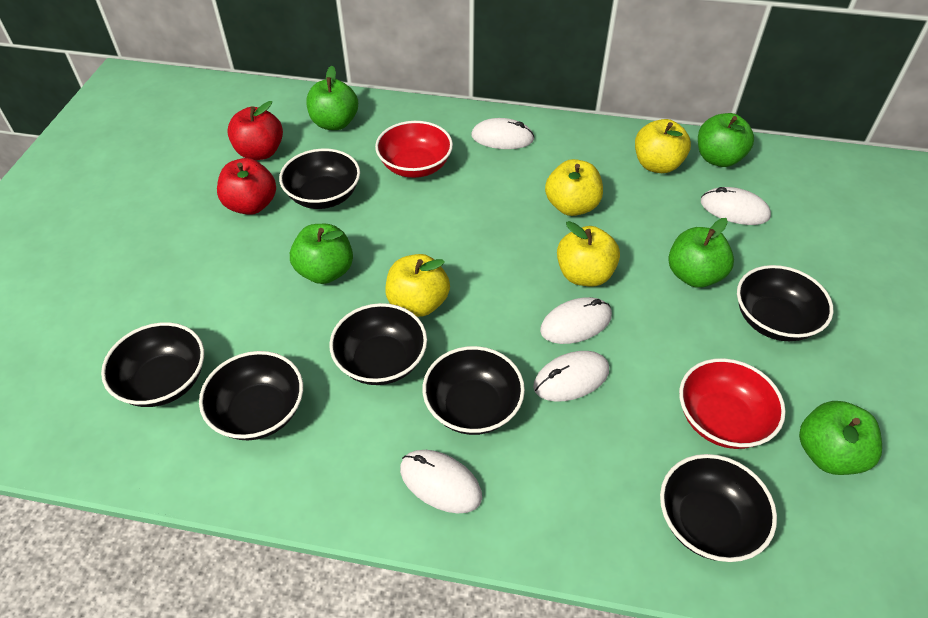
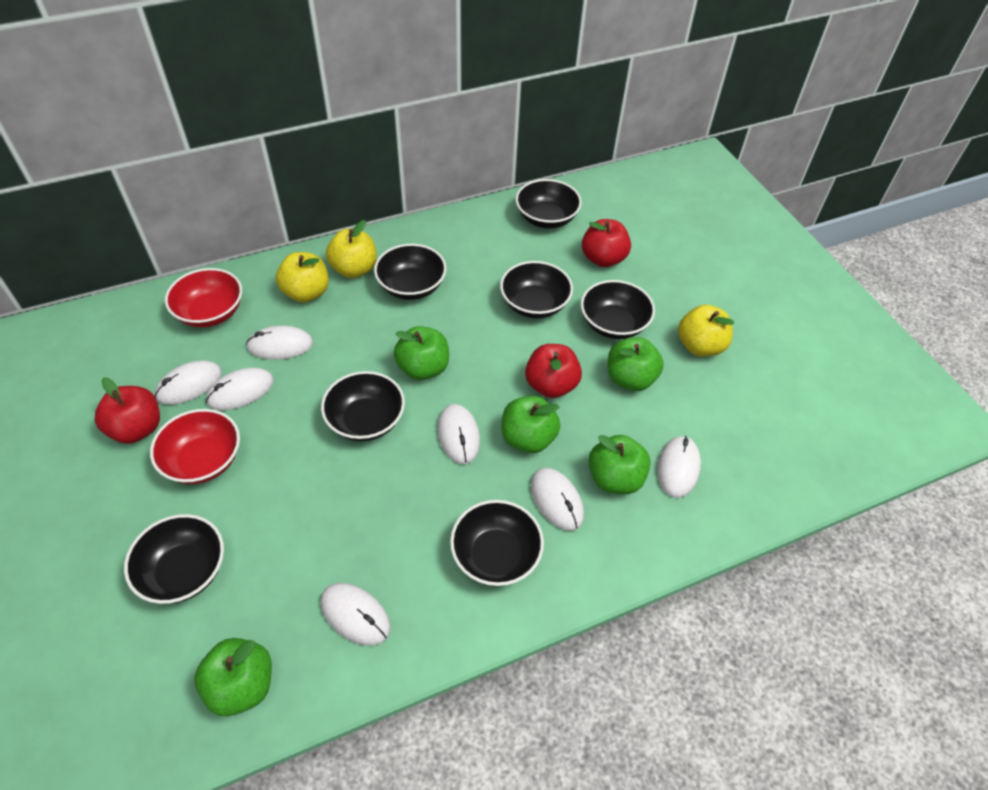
red apple: 2 -> 3
white mouse: 5 -> 7
yellow apple: 4 -> 3

